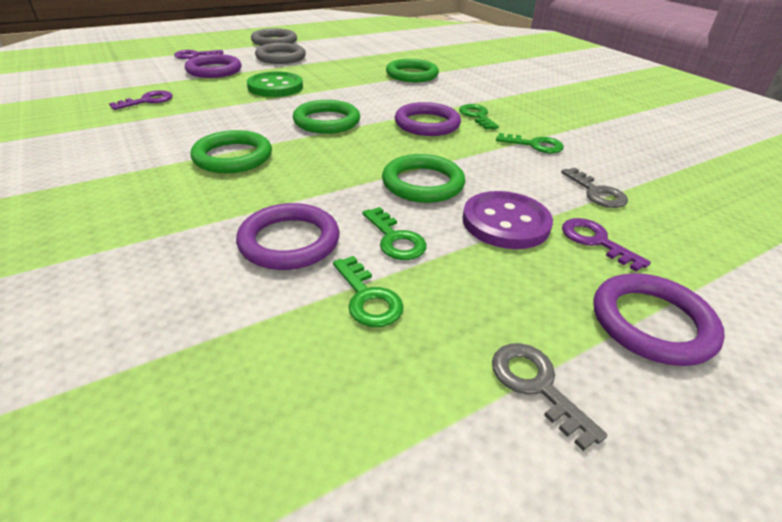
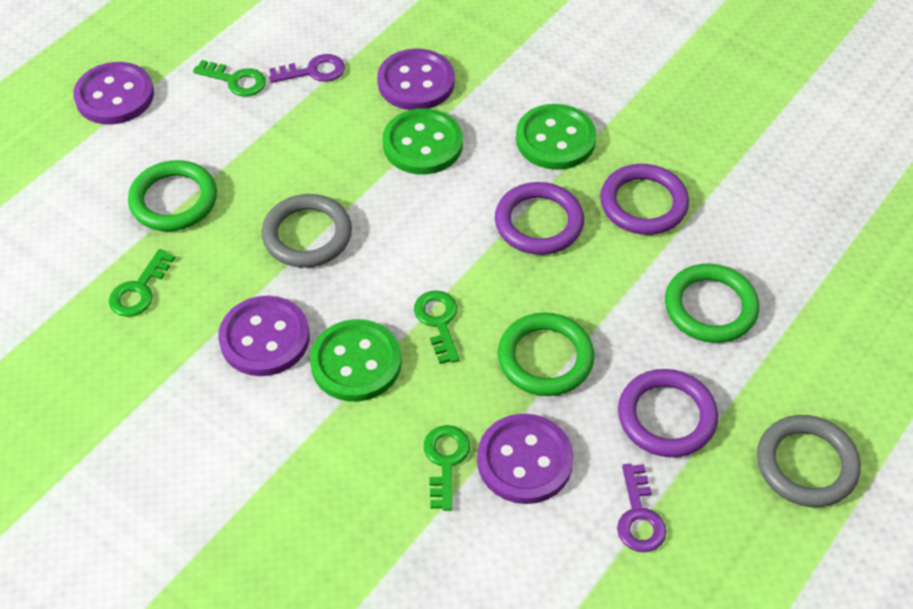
green button: 1 -> 3
green ring: 4 -> 3
grey key: 2 -> 0
purple button: 1 -> 4
purple key: 3 -> 2
purple ring: 4 -> 3

